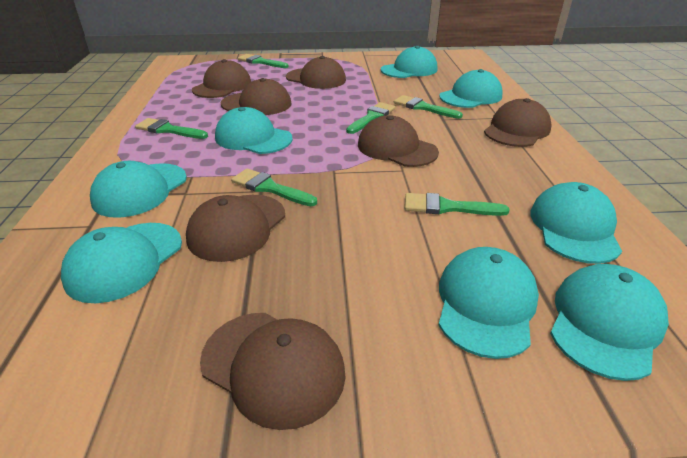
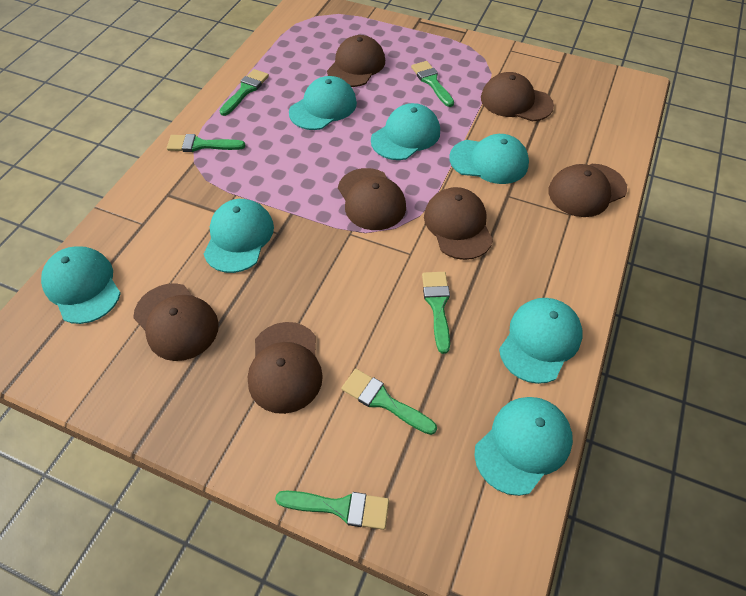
turquoise cap: 8 -> 7

